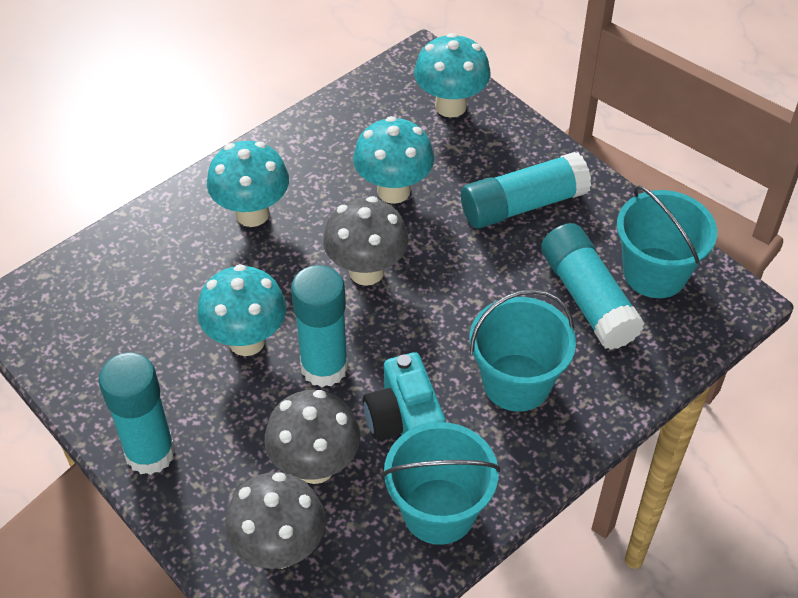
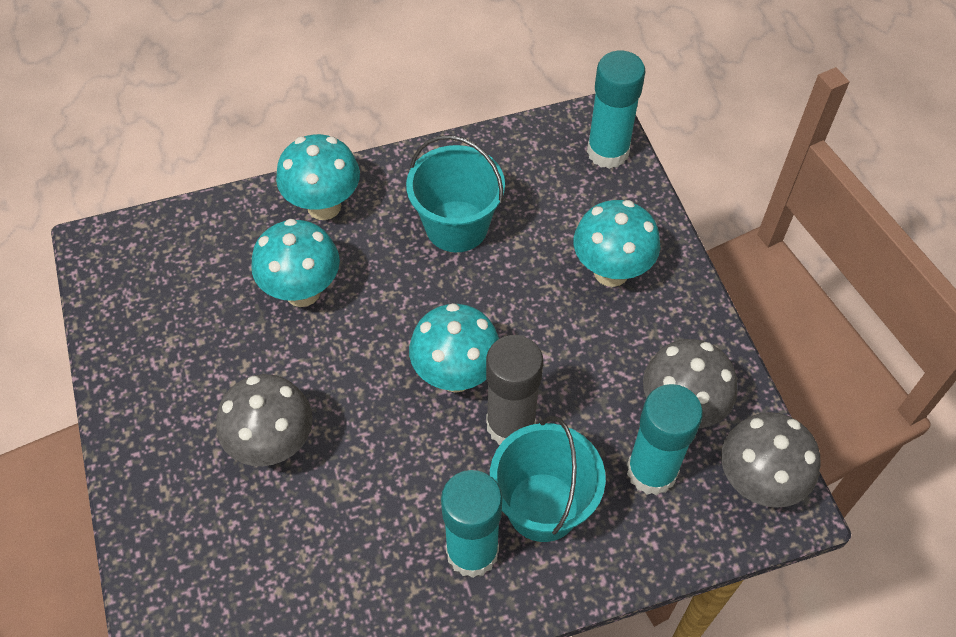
grey glue stick: 0 -> 1
turquoise bucket: 3 -> 2
turquoise camera: 1 -> 0
turquoise glue stick: 4 -> 3

